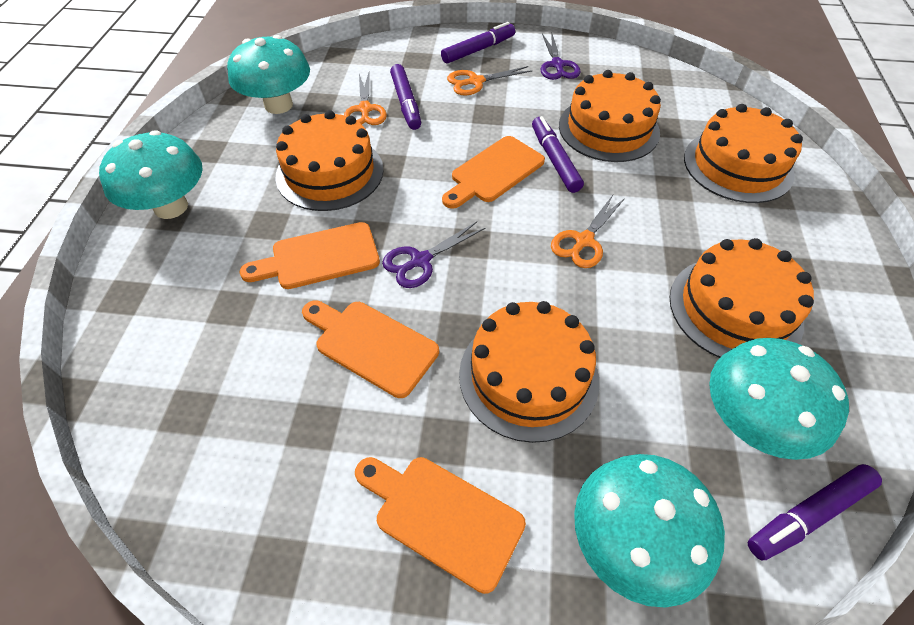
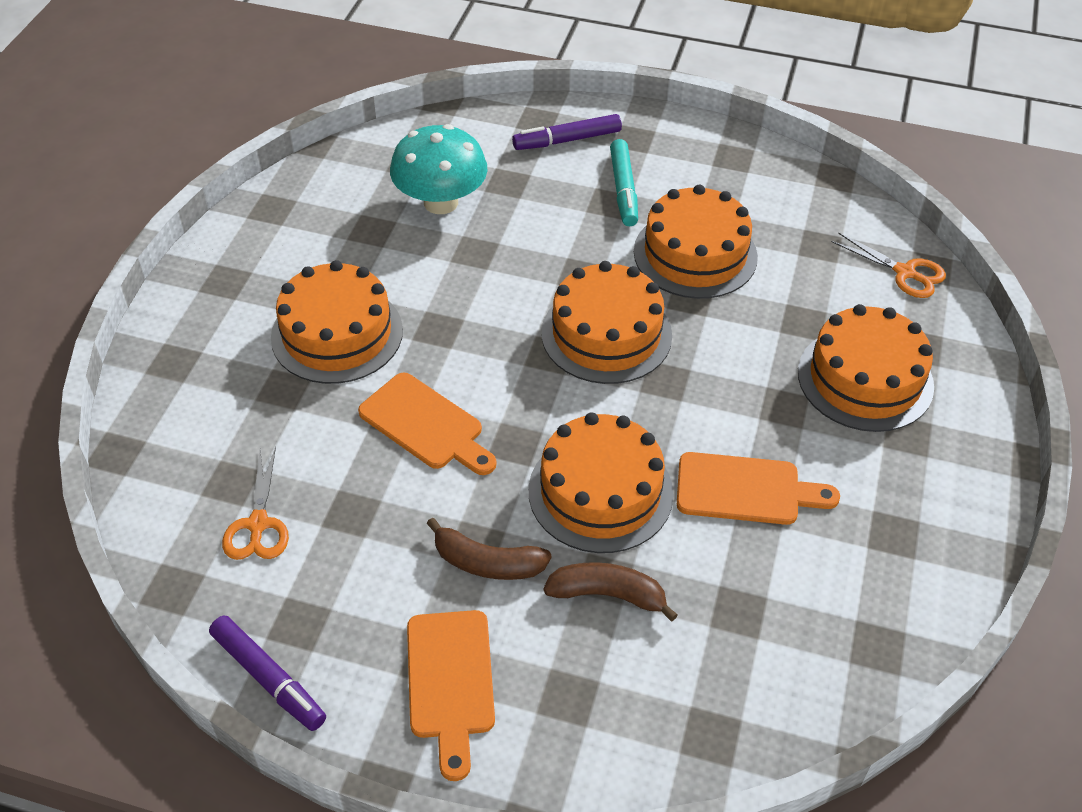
brown banana: 0 -> 2
orange cutting board: 4 -> 3
orange scissors: 3 -> 2
purple marker: 4 -> 2
purple scissors: 2 -> 0
turquoise marker: 0 -> 1
turquoise mushroom: 4 -> 1

